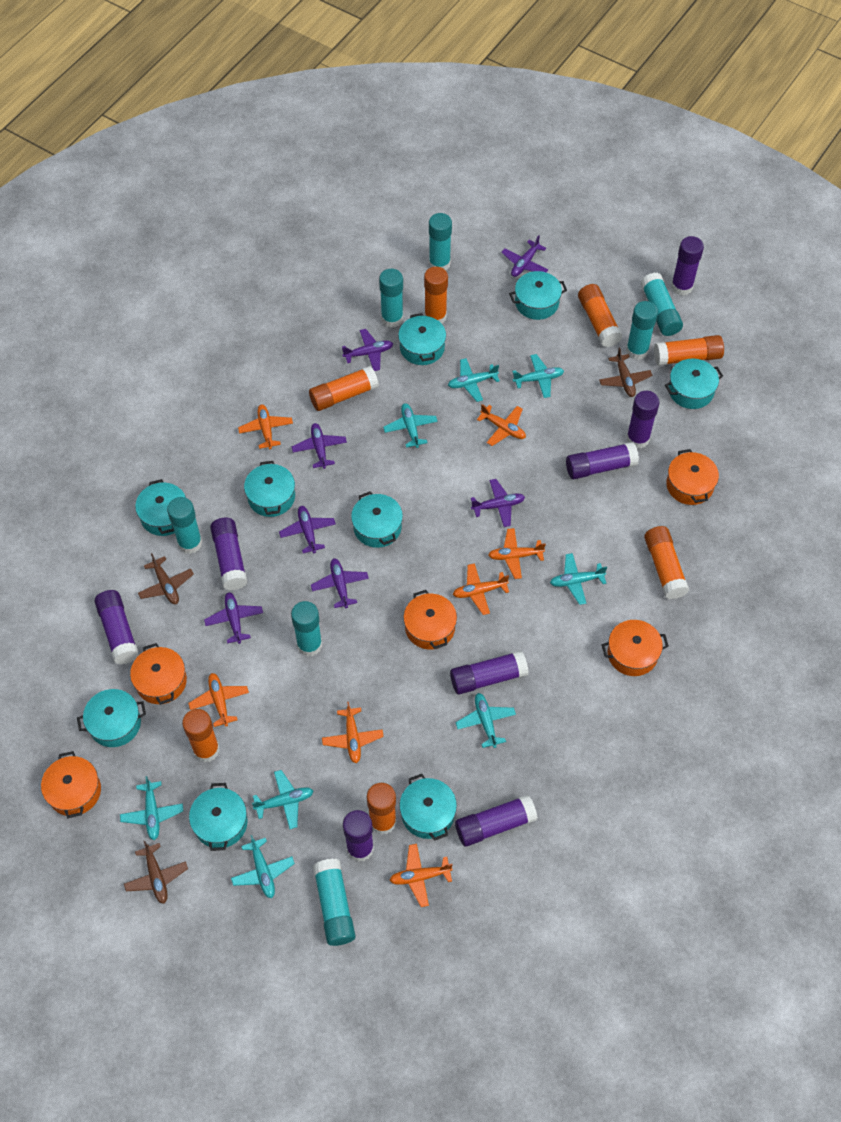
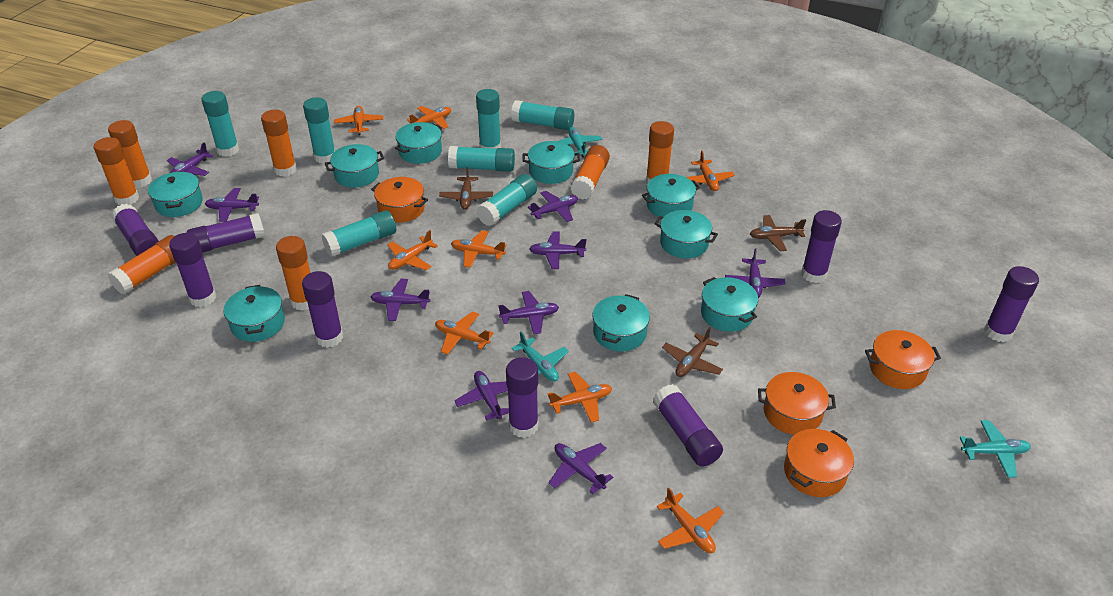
orange plane: 7 -> 8
orange pot: 5 -> 4
purple plane: 7 -> 9
turquoise plane: 8 -> 3

